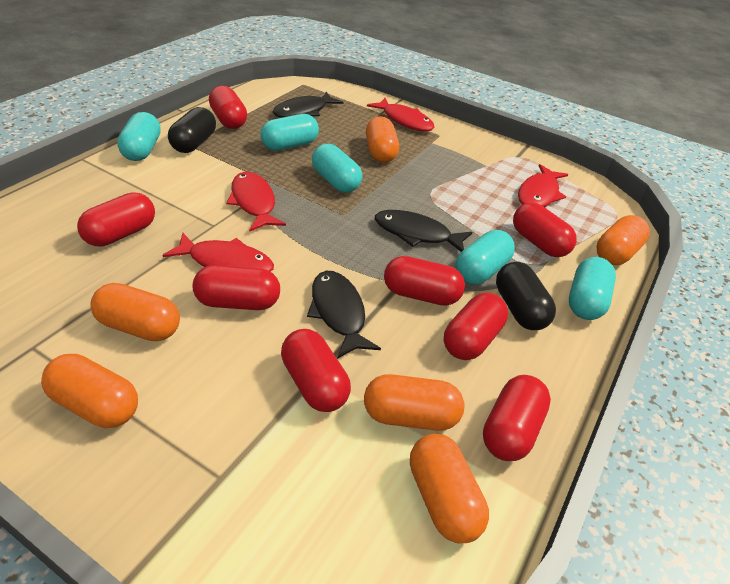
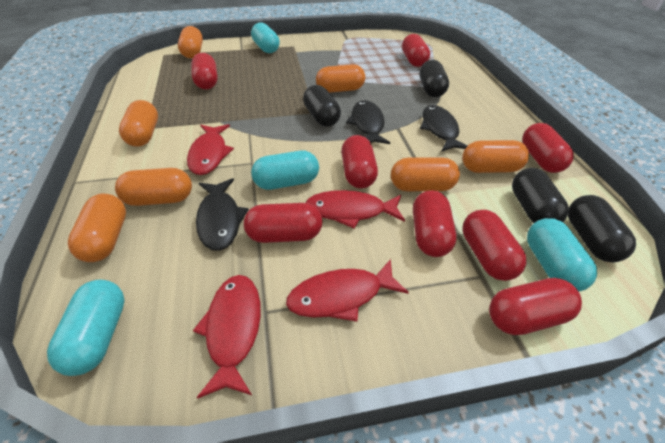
black capsule: 2 -> 4
orange capsule: 6 -> 7
turquoise capsule: 5 -> 4

